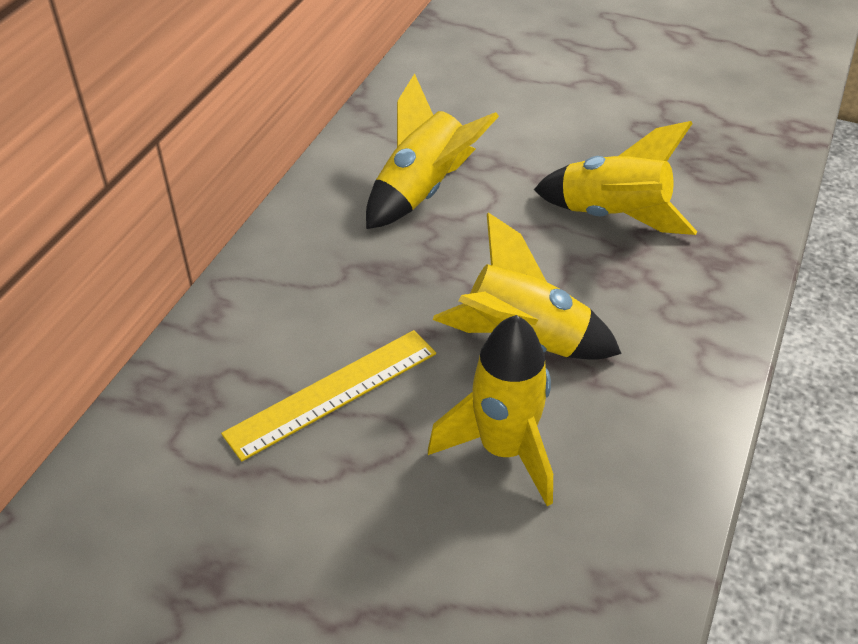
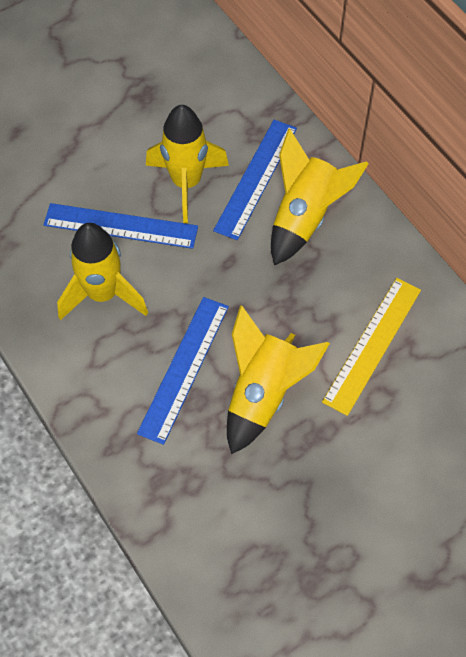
blue ruler: 0 -> 3

